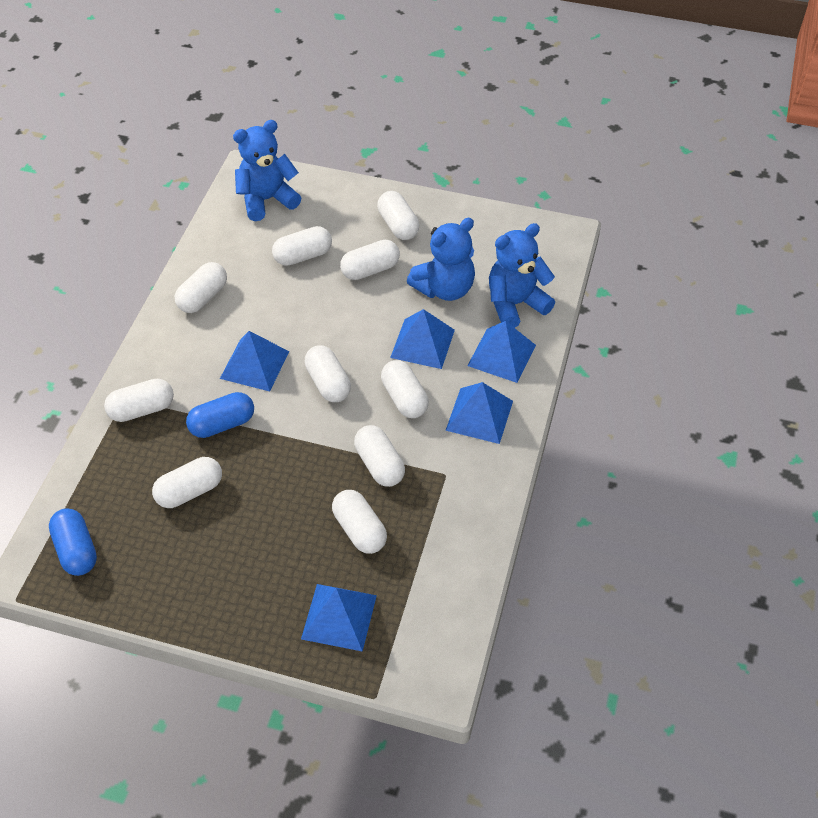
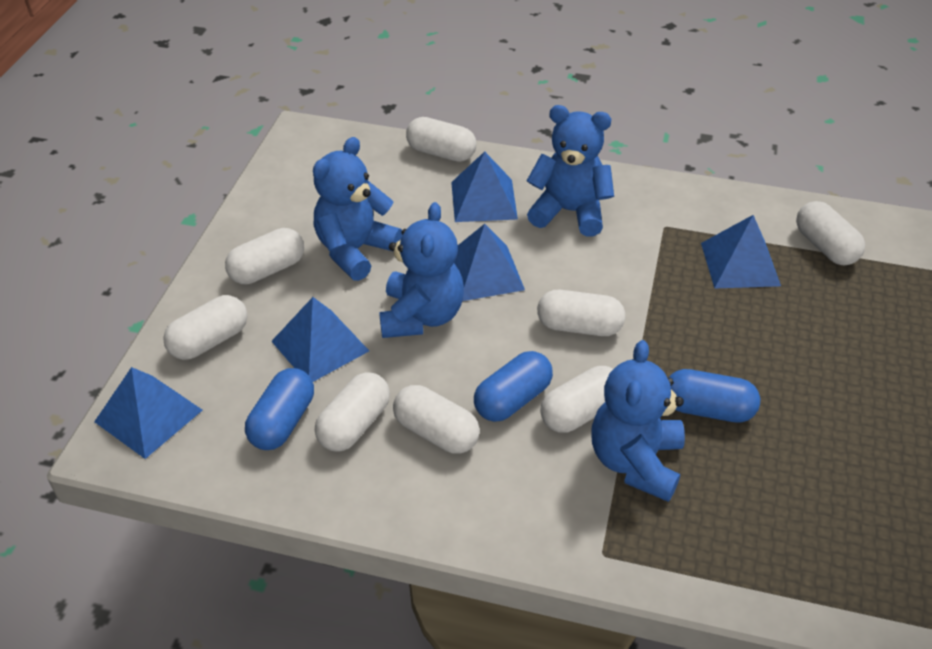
blue capsule: 2 -> 3
blue teddy bear: 3 -> 4
white capsule: 10 -> 8

